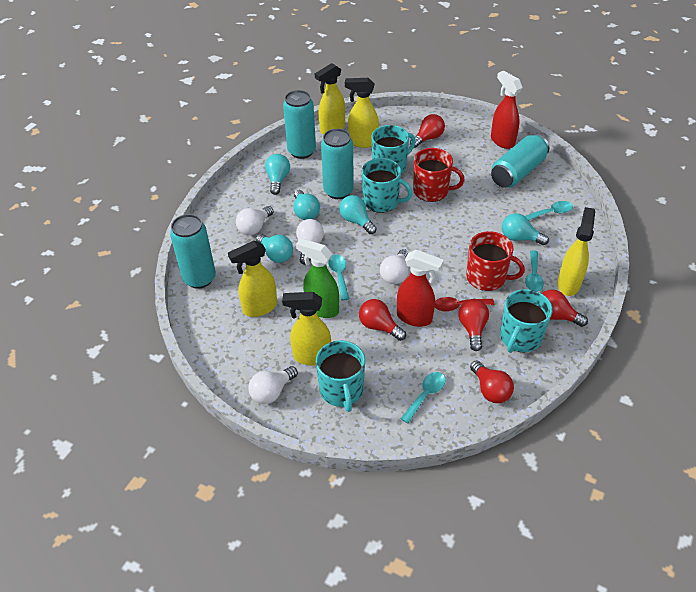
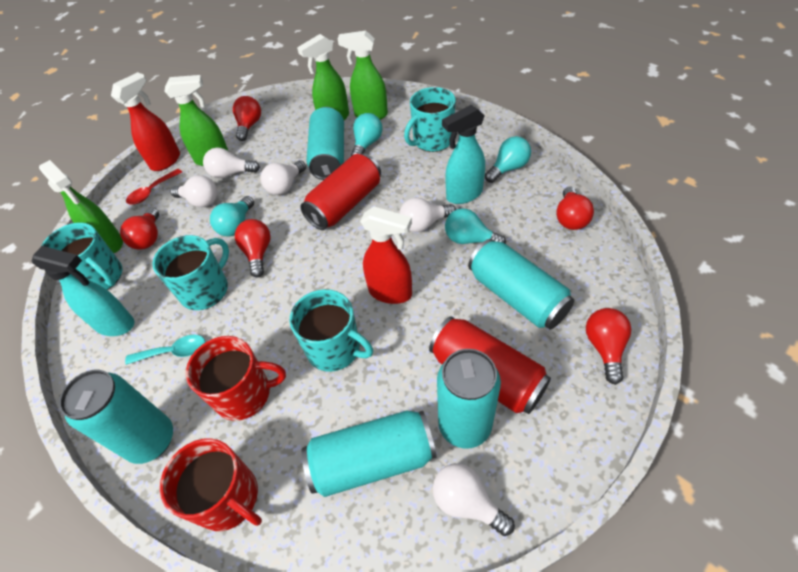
green spray bottle: 1 -> 4
red can: 0 -> 2
turquoise can: 4 -> 5
turquoise light bulb: 5 -> 4
turquoise spoon: 4 -> 1
turquoise spray bottle: 0 -> 2
white light bulb: 4 -> 5
yellow spray bottle: 5 -> 0

